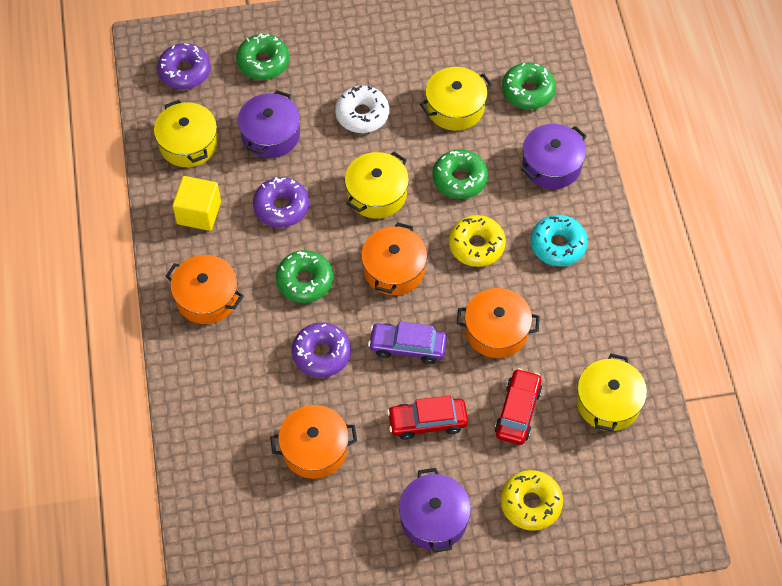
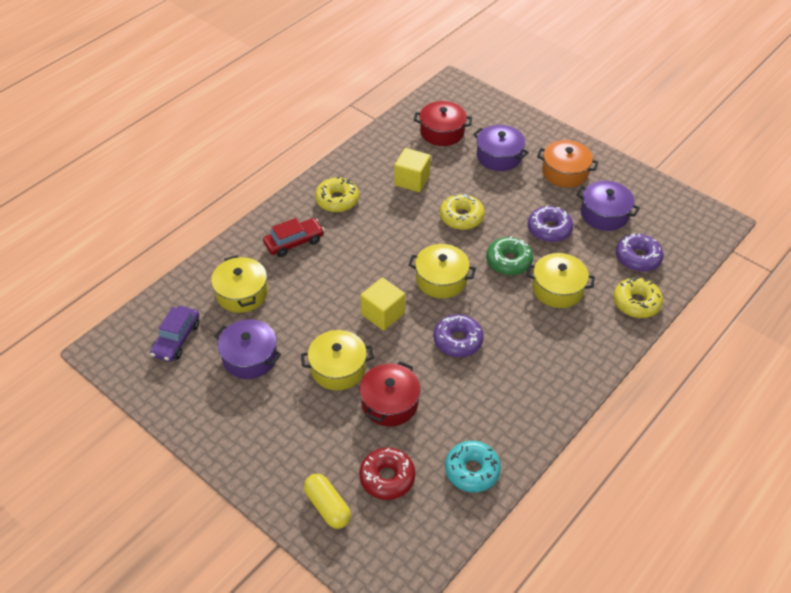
green donut: 4 -> 1
orange pot: 4 -> 1
red car: 2 -> 1
red donut: 0 -> 1
red pot: 0 -> 2
white donut: 1 -> 0
yellow capsule: 0 -> 1
yellow cube: 1 -> 2
yellow donut: 2 -> 3

